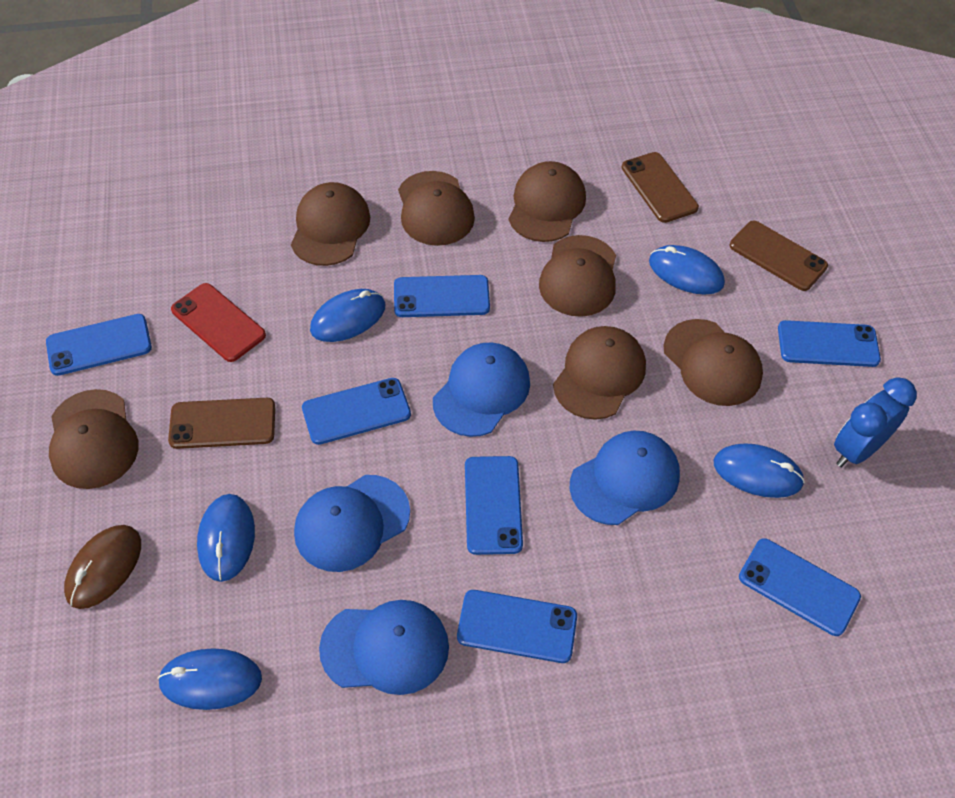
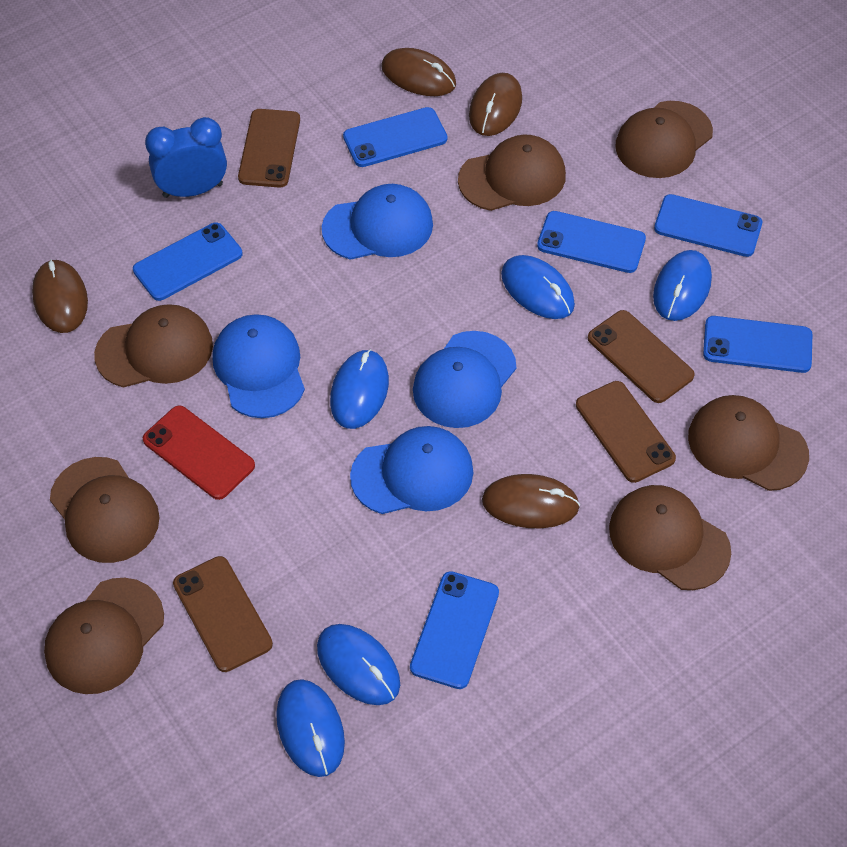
blue phone: 7 -> 6
brown mouse: 1 -> 4
brown phone: 3 -> 4

